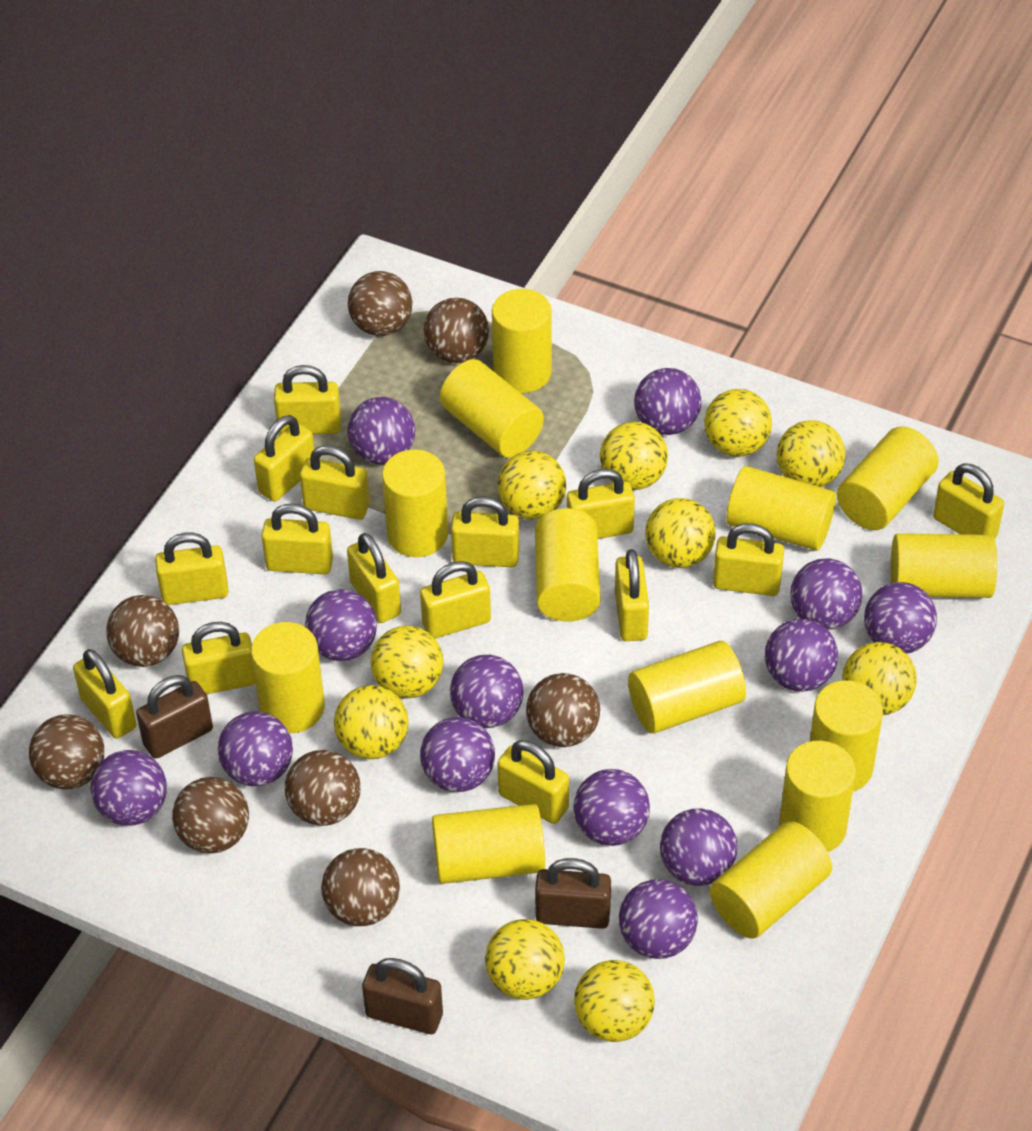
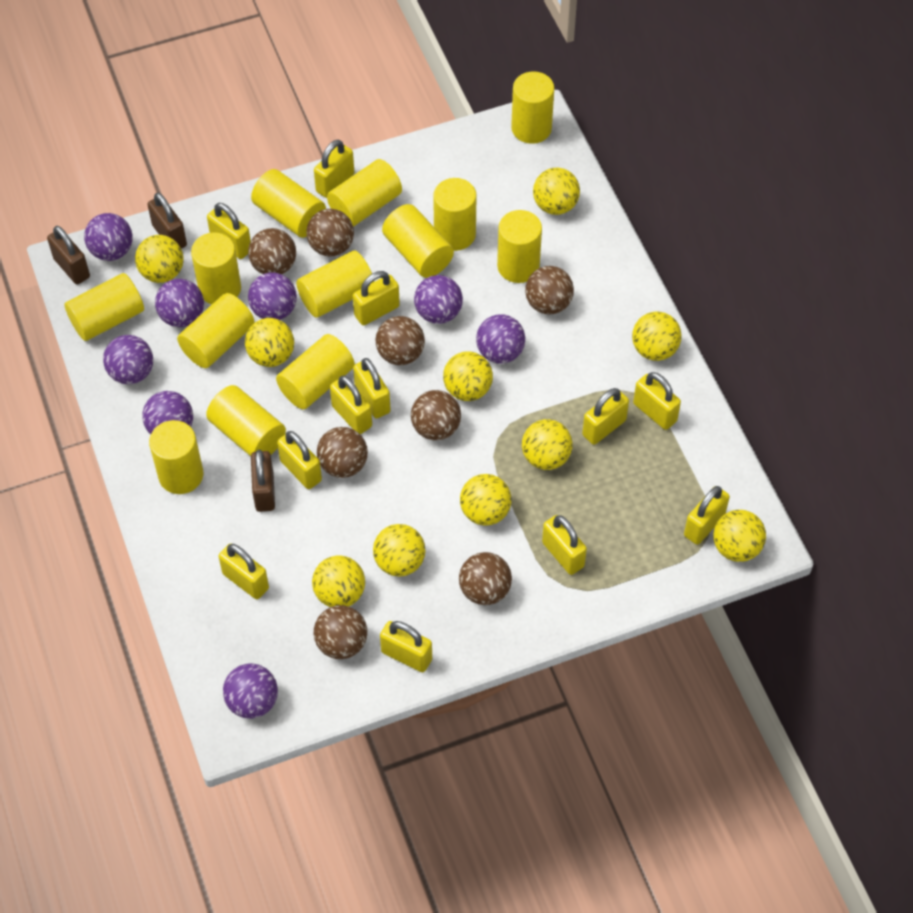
purple ball: 13 -> 8
yellow padlock: 15 -> 12

